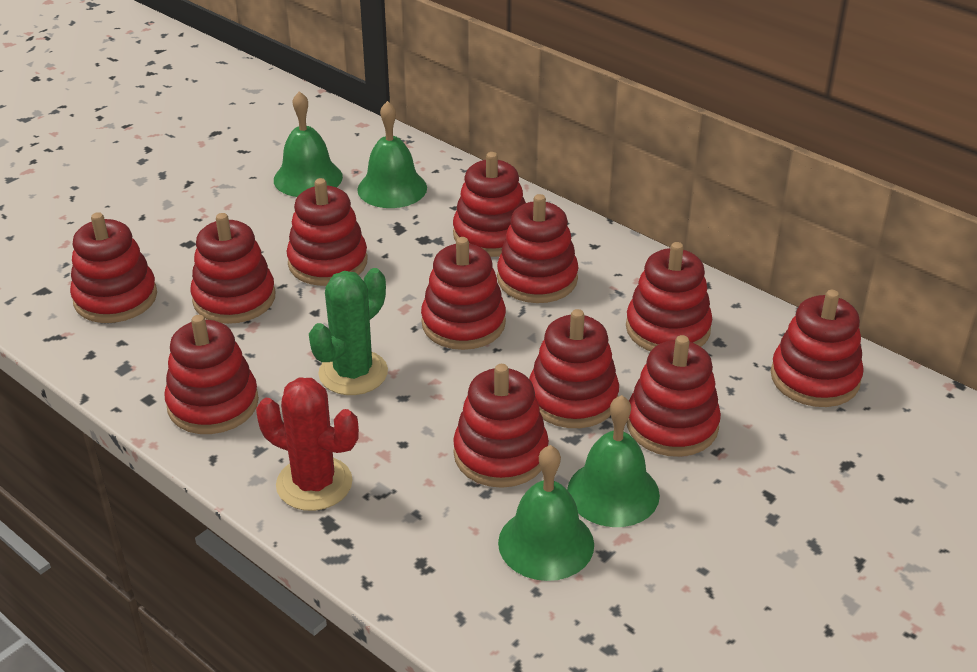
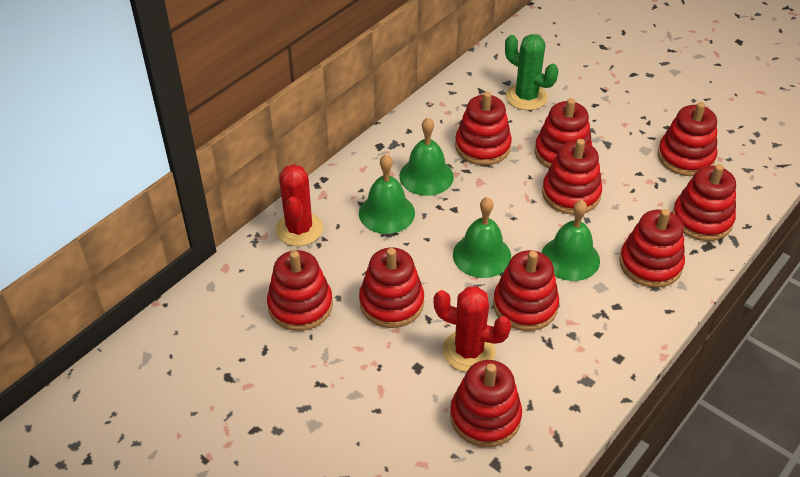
red cactus: 1 -> 2
red stacking toy: 12 -> 10

